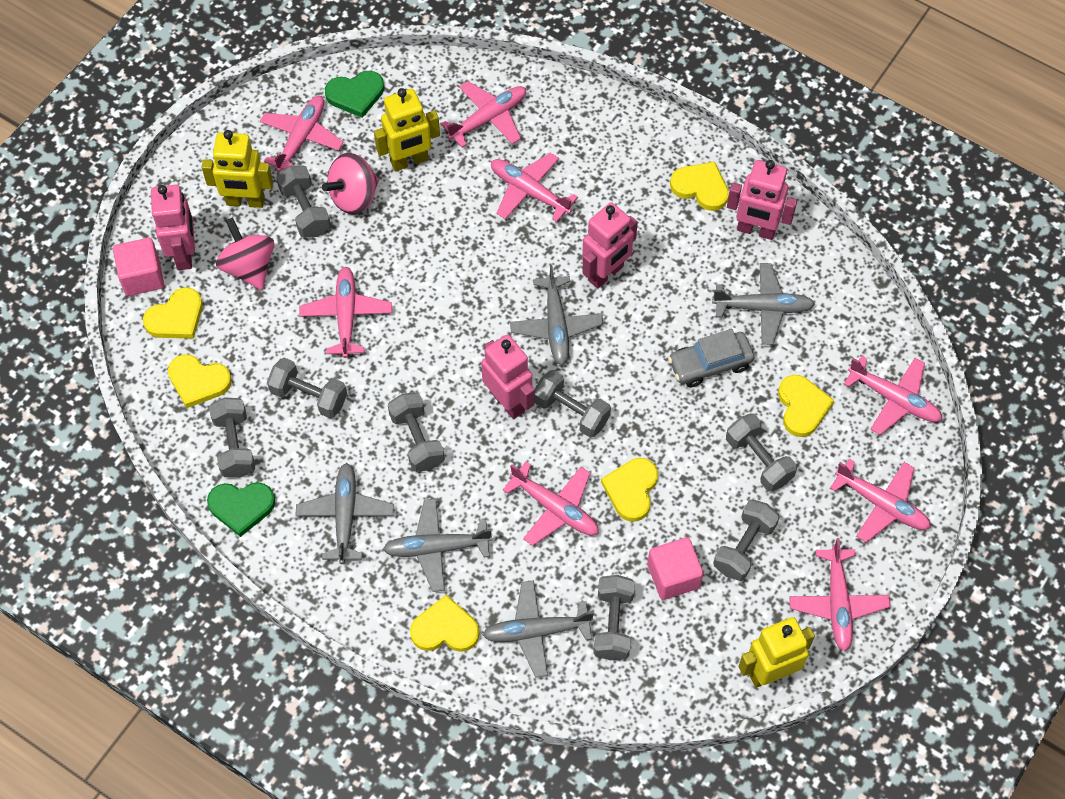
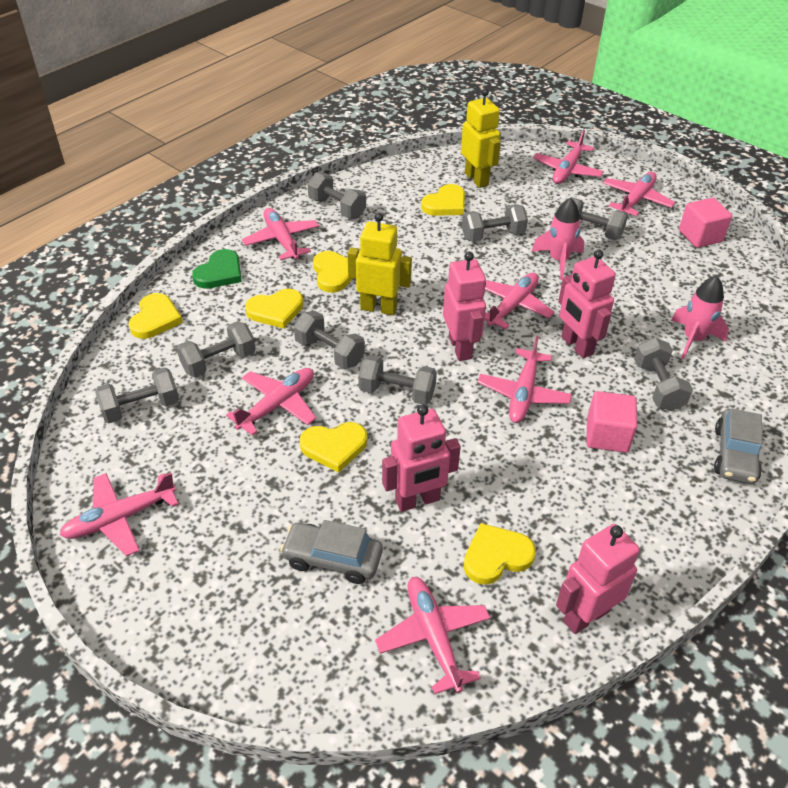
green heart: 2 -> 1
grey car: 1 -> 2
grey plane: 5 -> 0
pink rocket: 0 -> 2
pink spinning top: 2 -> 0
yellow robot: 3 -> 2

